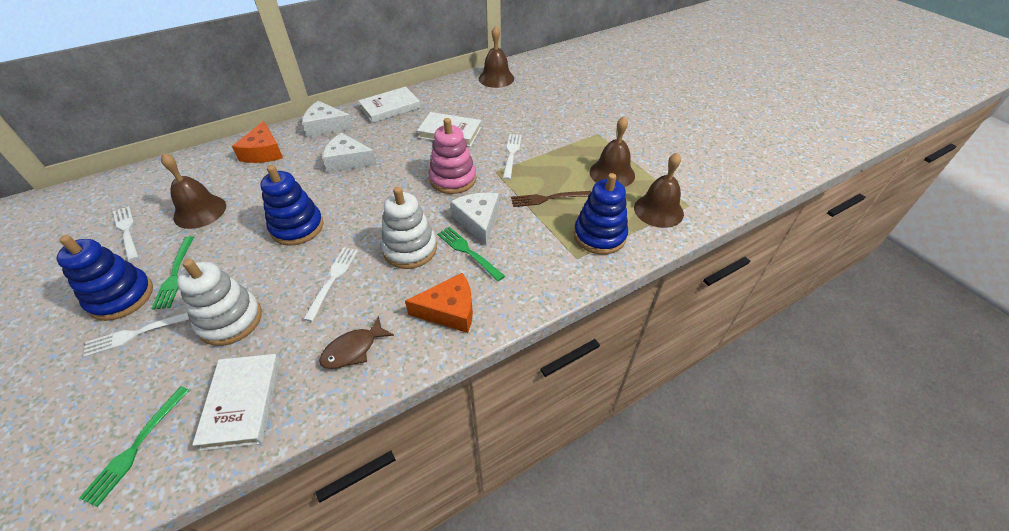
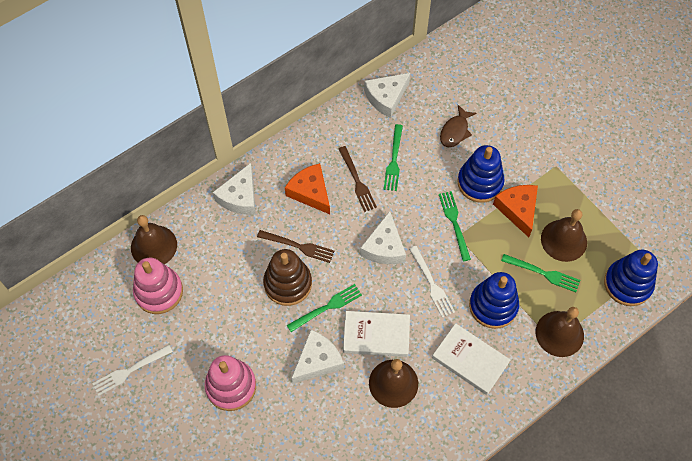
brown fork: 1 -> 2
brown stacking toy: 0 -> 1
green fork: 3 -> 4
pink stacking toy: 1 -> 2
white book: 3 -> 2
white cheese: 3 -> 4
white fork: 4 -> 2
white stacking toy: 2 -> 0

